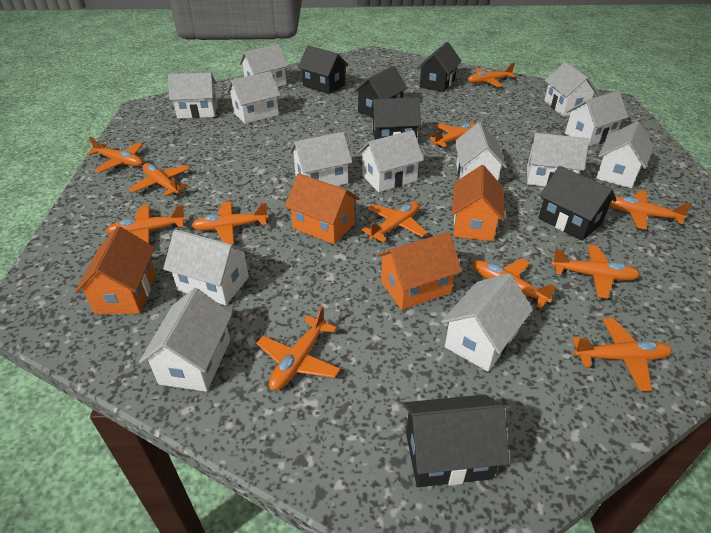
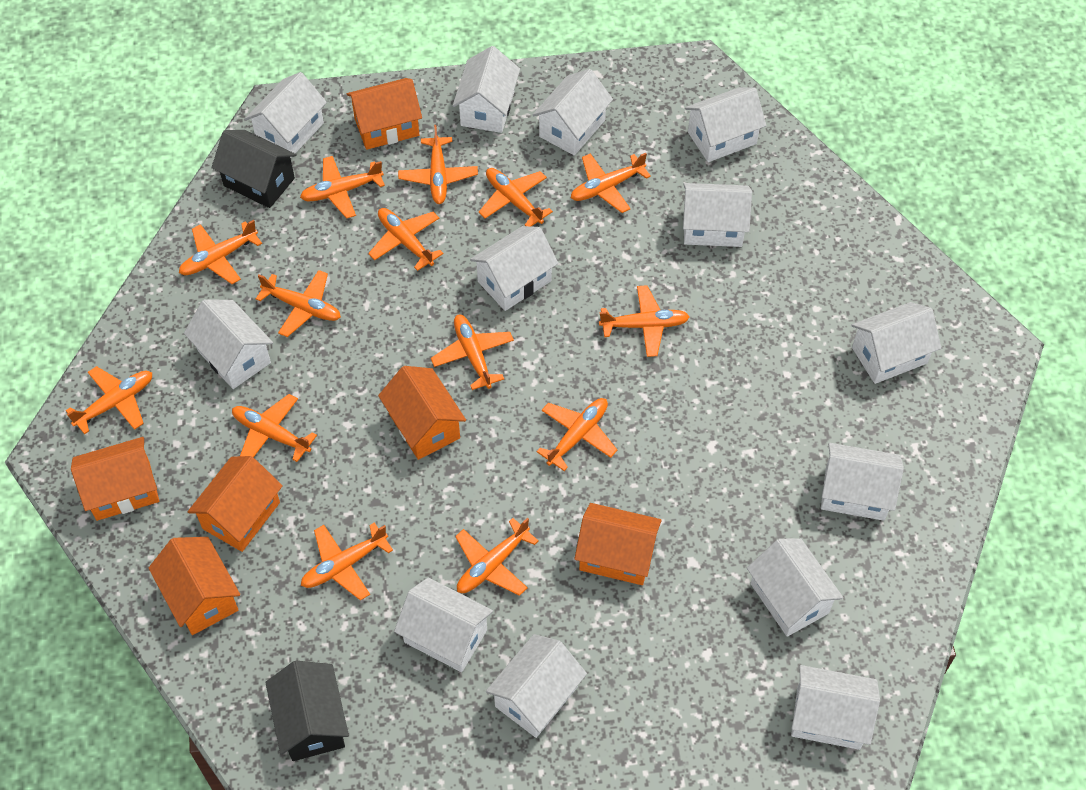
black house: 6 -> 2
orange house: 4 -> 6
orange plane: 12 -> 14

